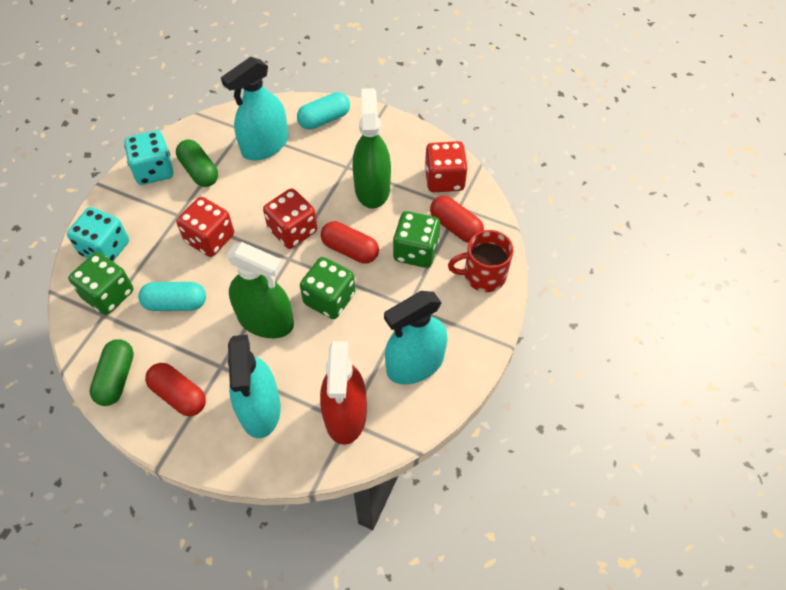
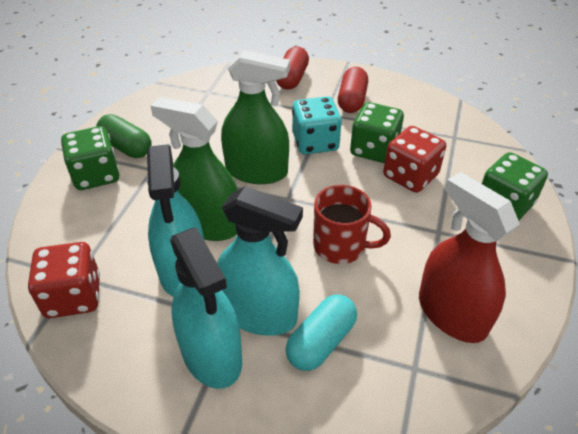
green capsule: 2 -> 1
red capsule: 3 -> 2
red dice: 3 -> 2
turquoise capsule: 2 -> 1
turquoise dice: 2 -> 1

